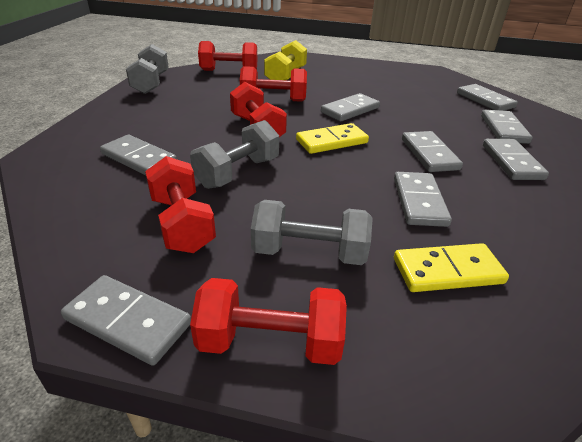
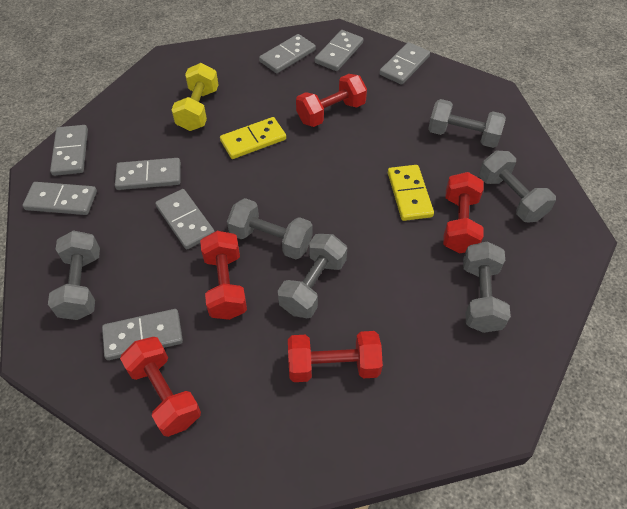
grey dumbbell: 3 -> 6

